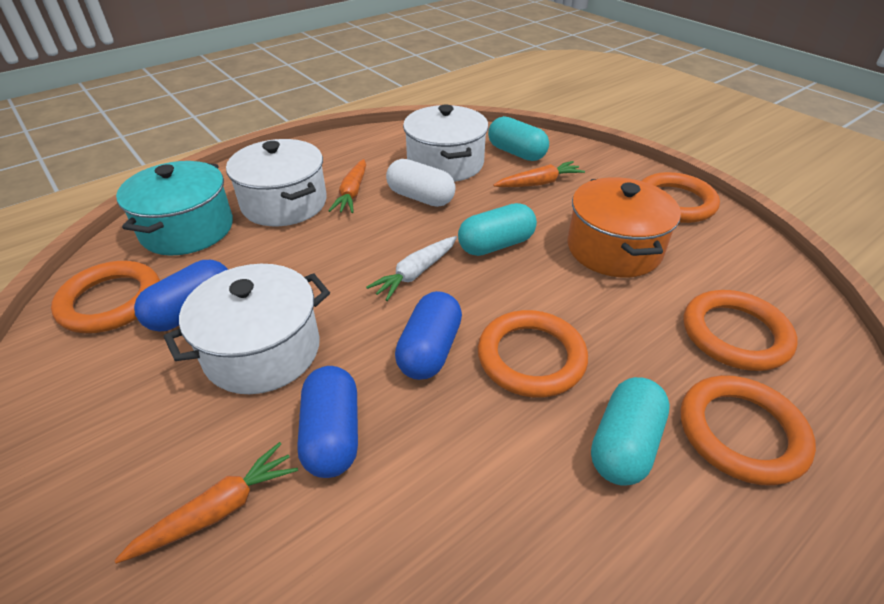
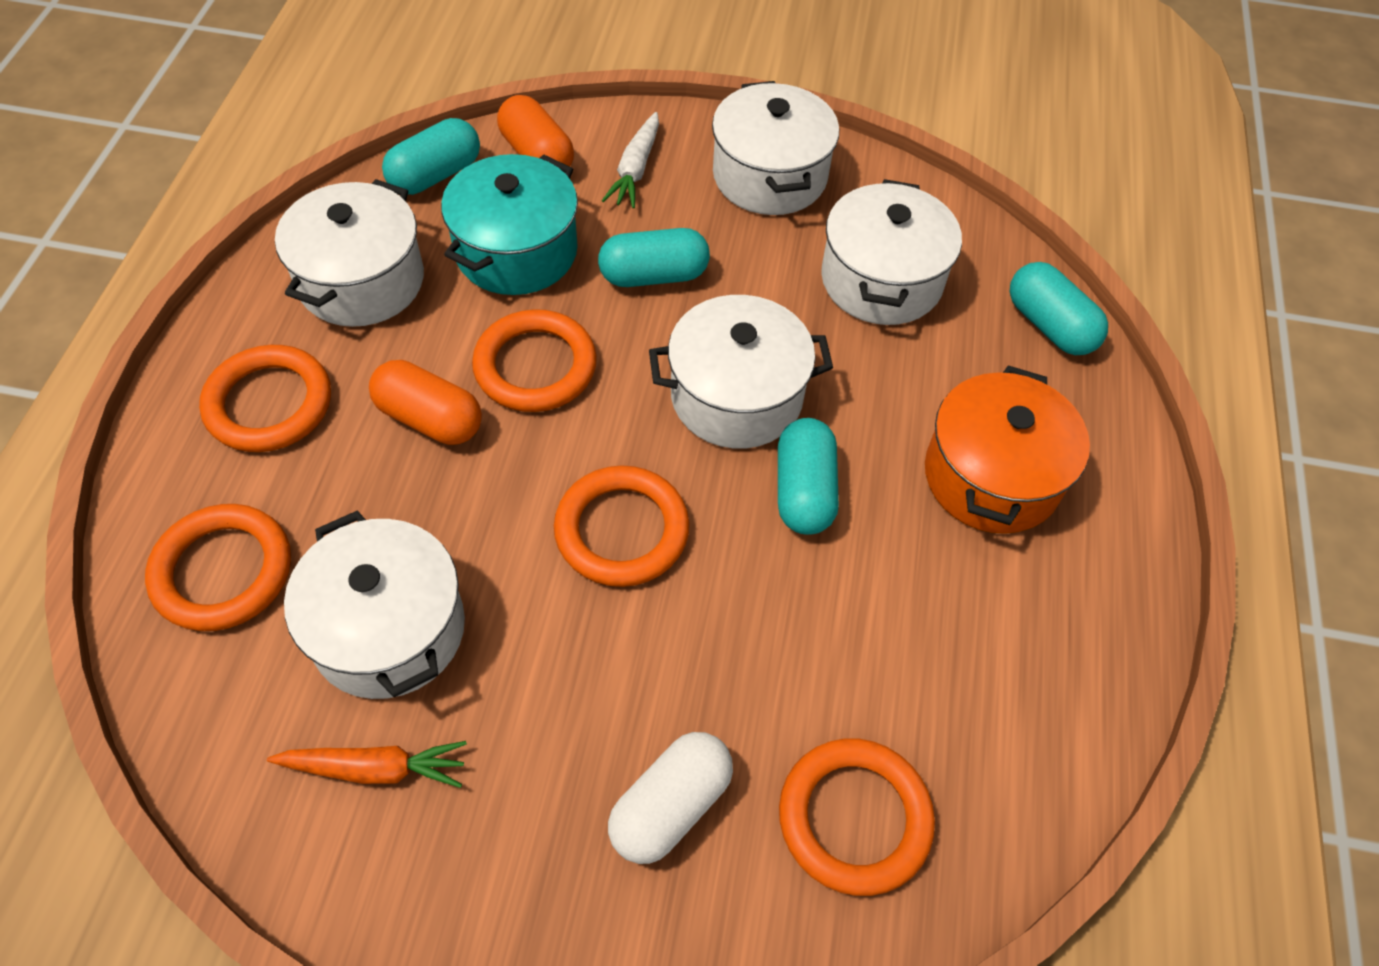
blue capsule: 3 -> 0
orange capsule: 0 -> 2
orange carrot: 3 -> 1
turquoise capsule: 3 -> 4
white pot: 3 -> 5

